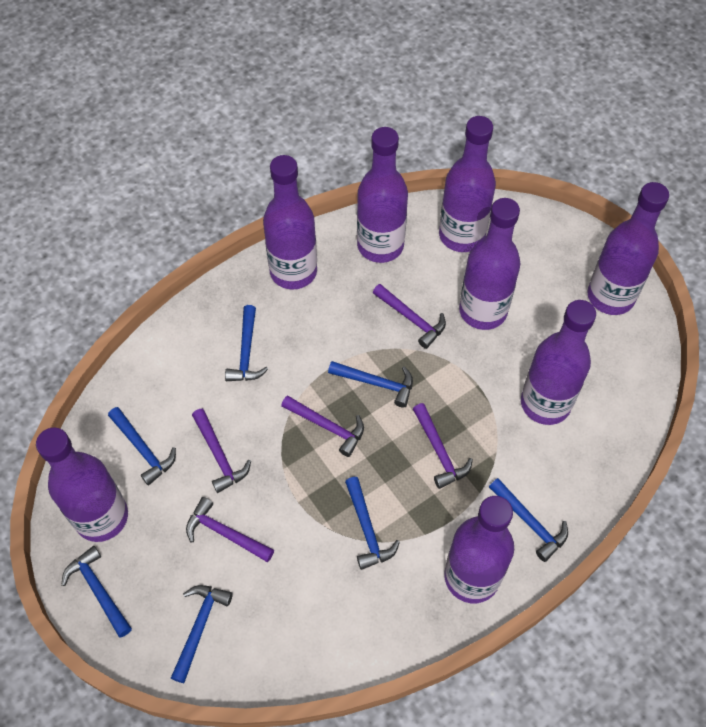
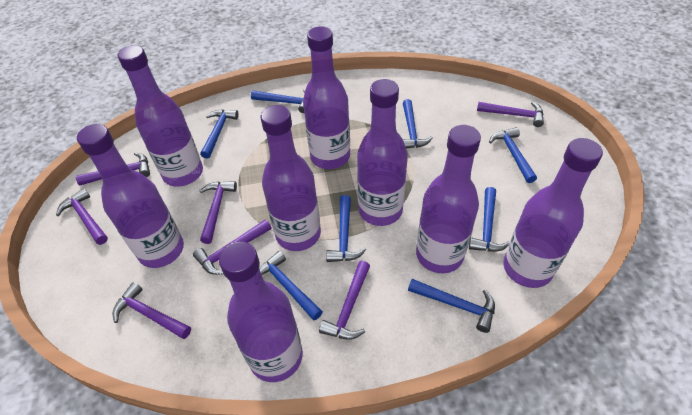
blue hammer: 7 -> 8
purple hammer: 5 -> 7

